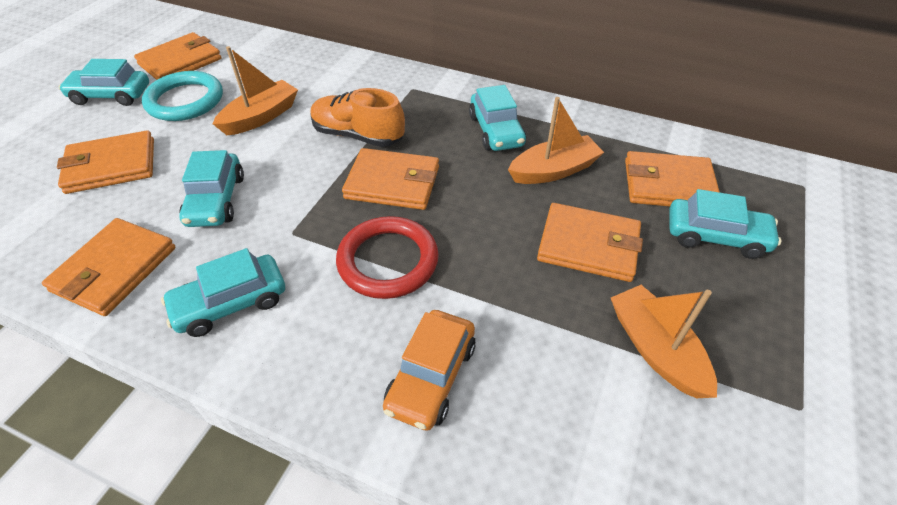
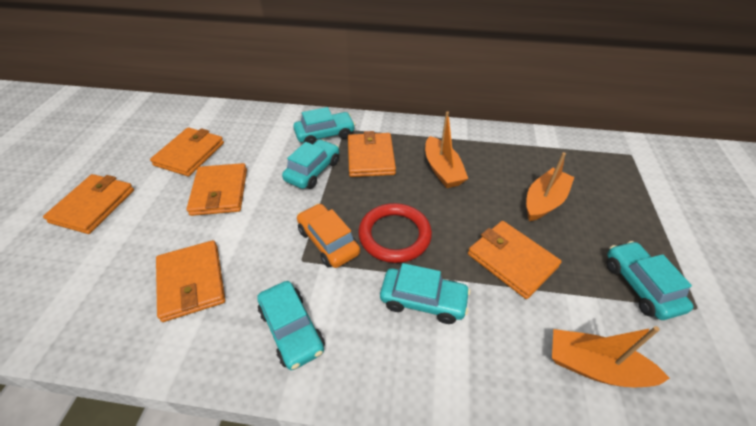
orange shoe: 1 -> 0
turquoise ring: 1 -> 0

